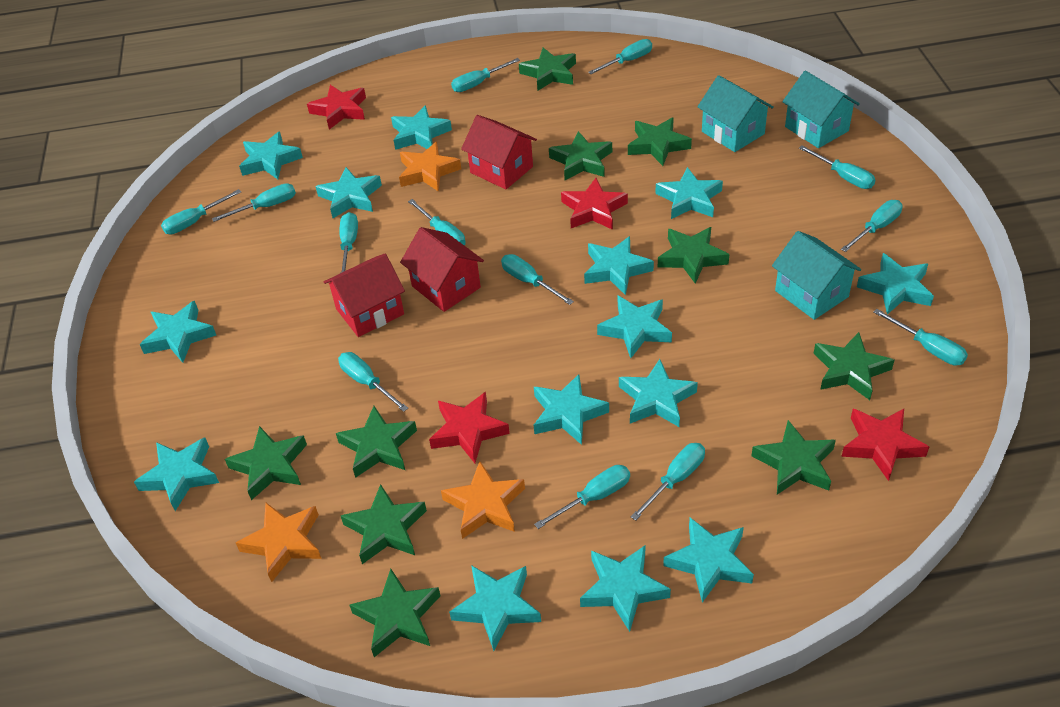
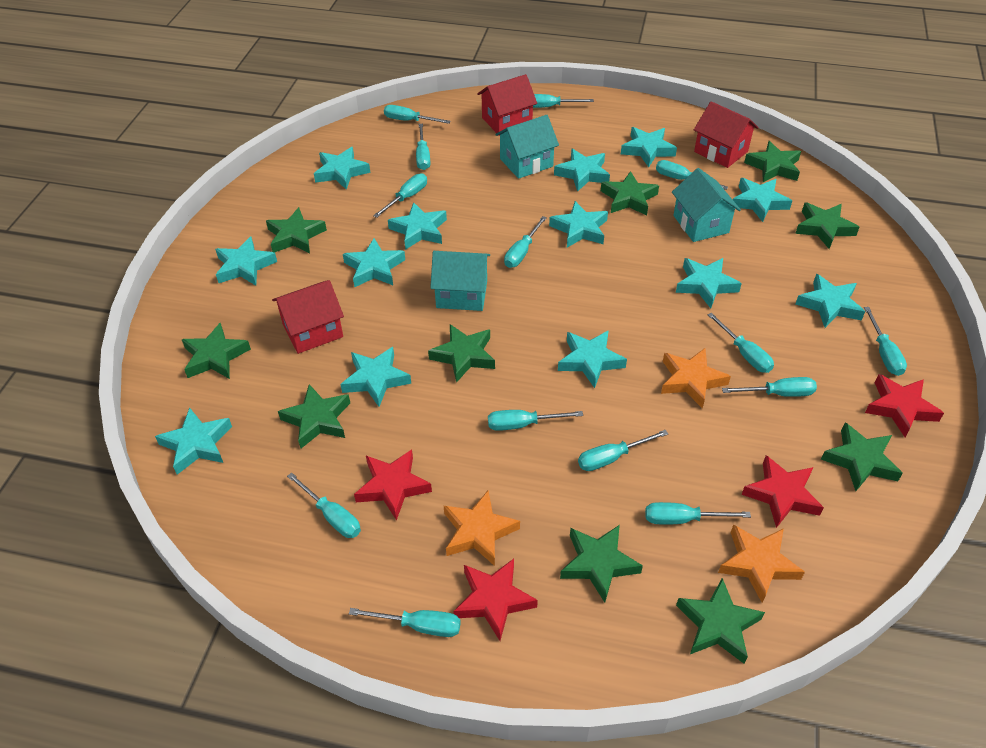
turquoise screwdriver: 13 -> 14
turquoise star: 14 -> 13

